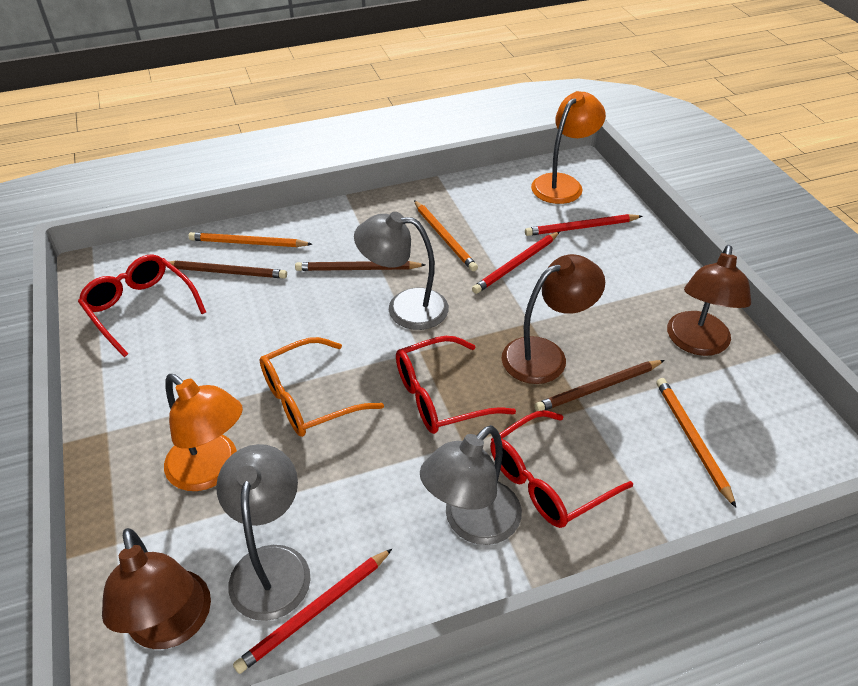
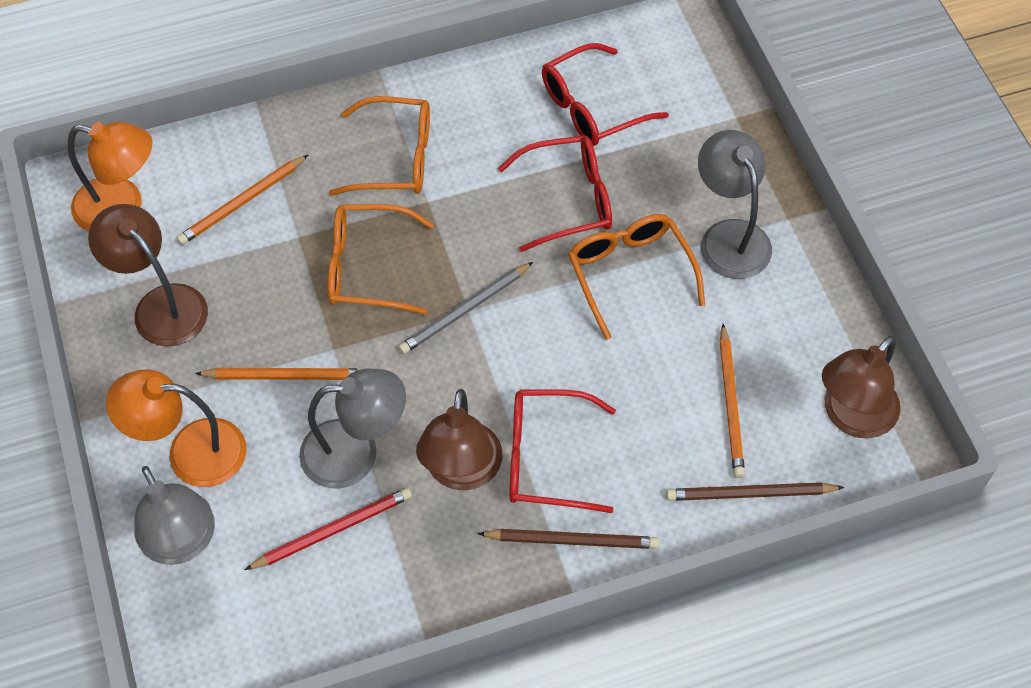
brown pencil: 3 -> 2
grey pencil: 0 -> 1
orange glasses: 1 -> 3
red pencil: 3 -> 1

